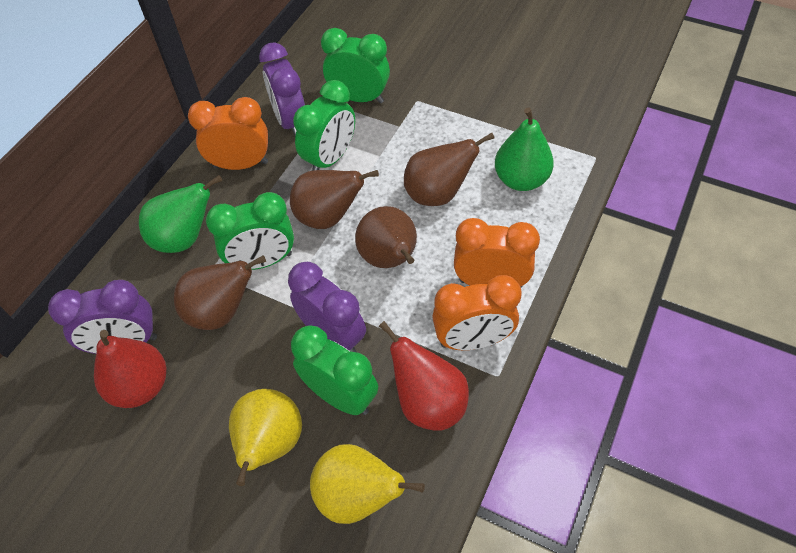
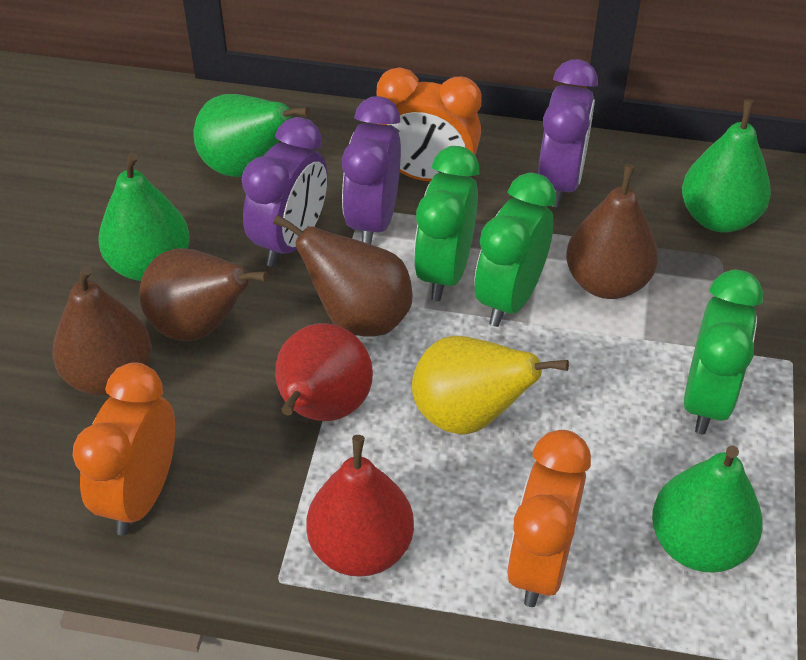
green clock: 4 -> 3
green pear: 2 -> 4
yellow pear: 2 -> 1

